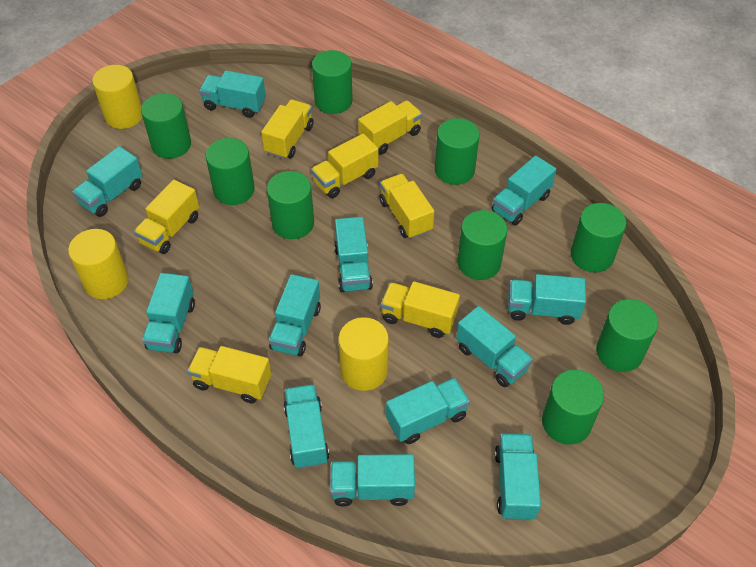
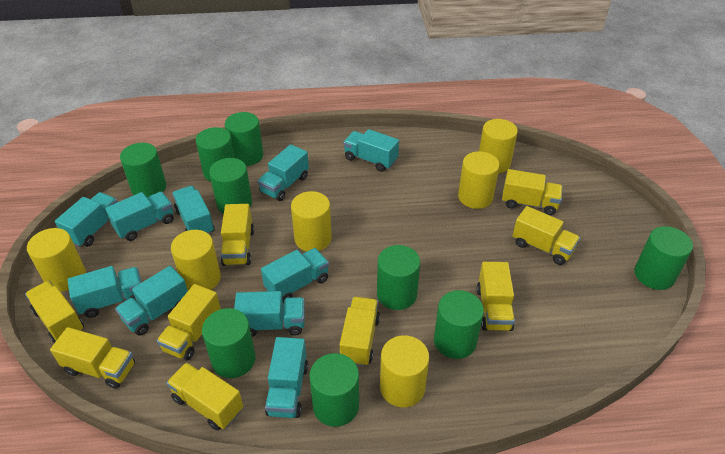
turquoise truck: 12 -> 10
yellow cylinder: 3 -> 6
yellow truck: 7 -> 9

